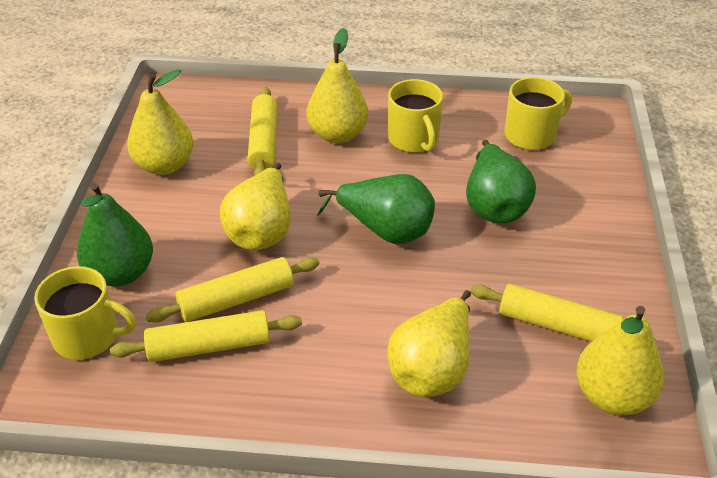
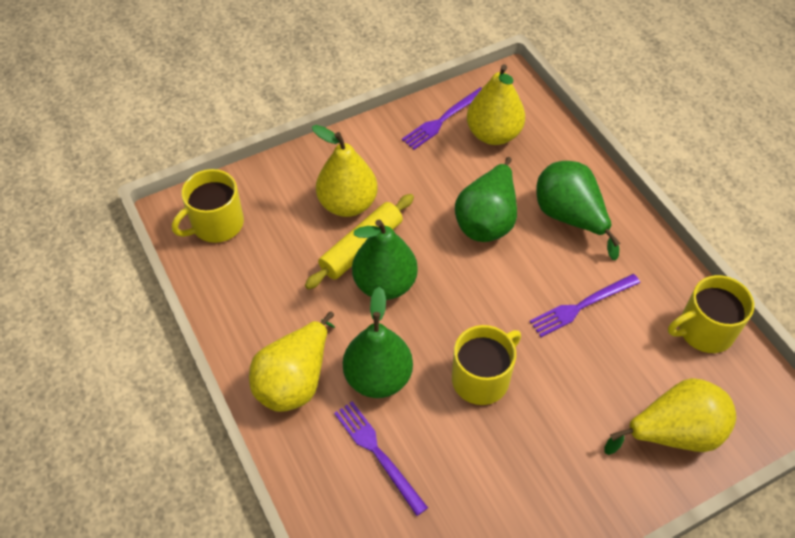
green pear: 3 -> 4
purple fork: 0 -> 3
yellow pear: 5 -> 4
yellow rolling pin: 4 -> 1

